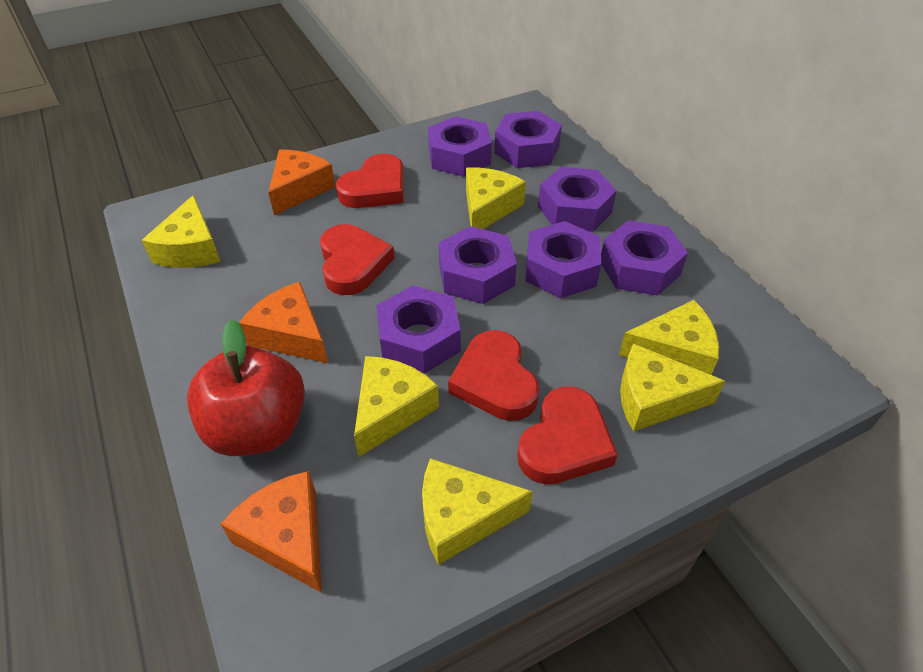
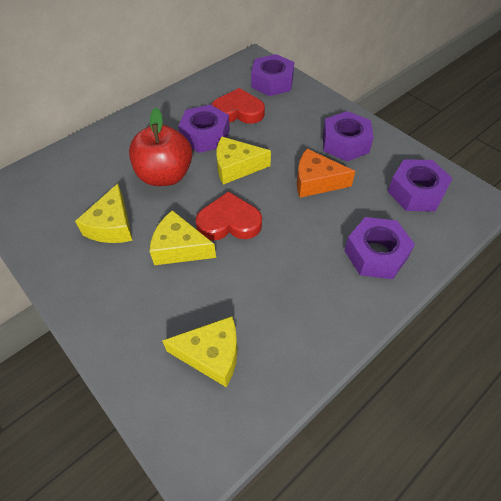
orange cheese: 3 -> 1
purple nut: 7 -> 5
red heart: 4 -> 2
yellow cheese: 6 -> 4

